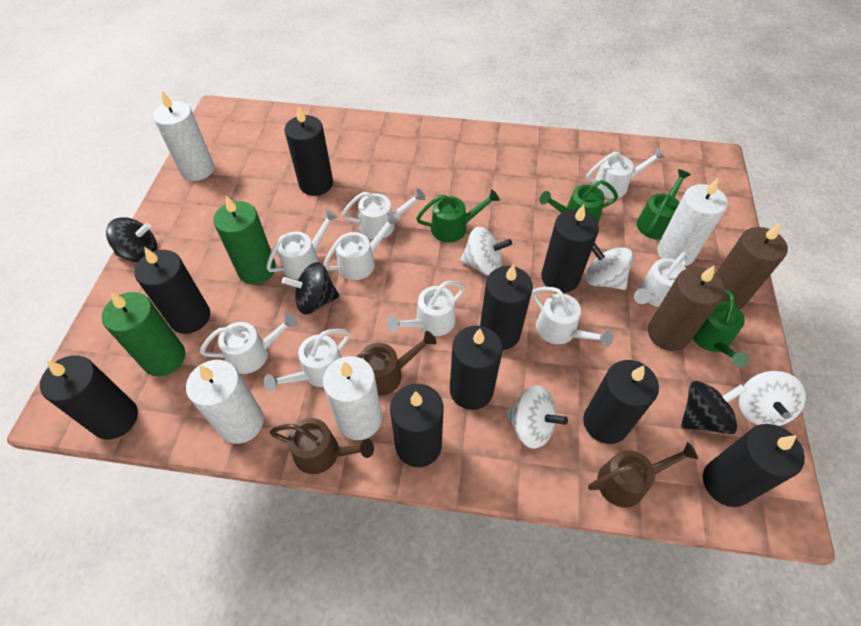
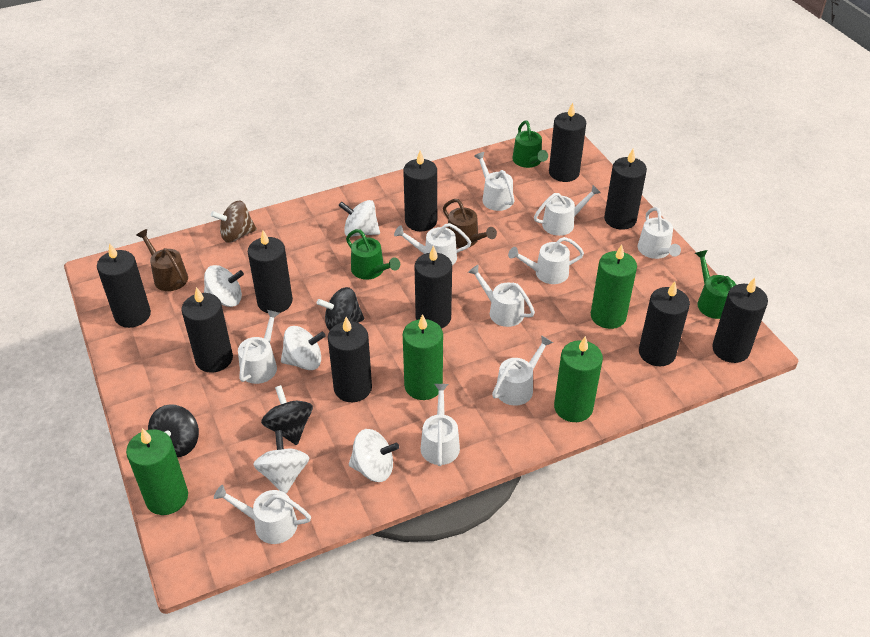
black candle: 9 -> 10
brown candle: 2 -> 0
brown spinning top: 0 -> 1
brown watering can: 3 -> 2
green candle: 2 -> 4
green watering can: 4 -> 3
white candle: 4 -> 0
white spinning top: 4 -> 5
white watering can: 9 -> 10

